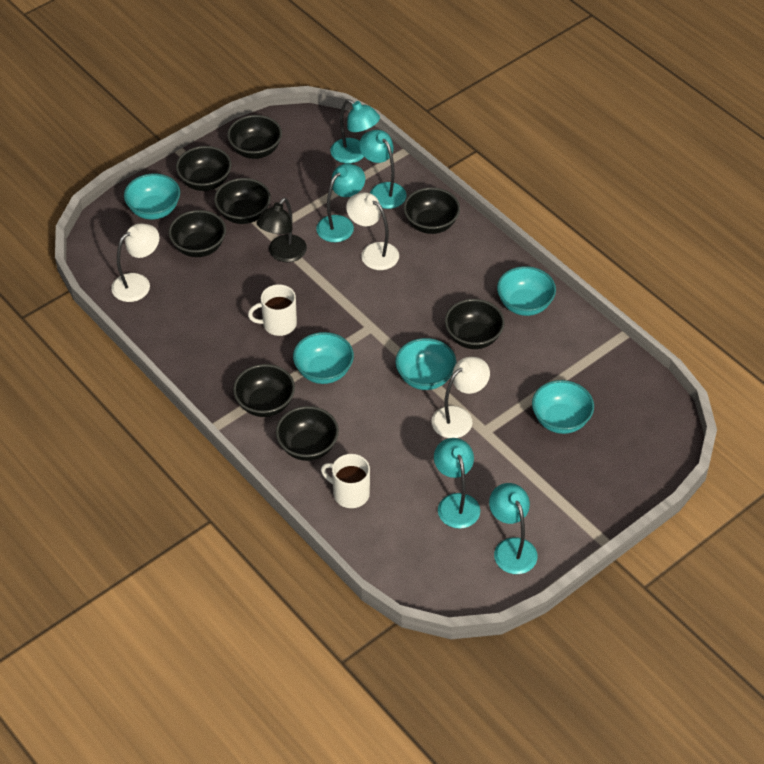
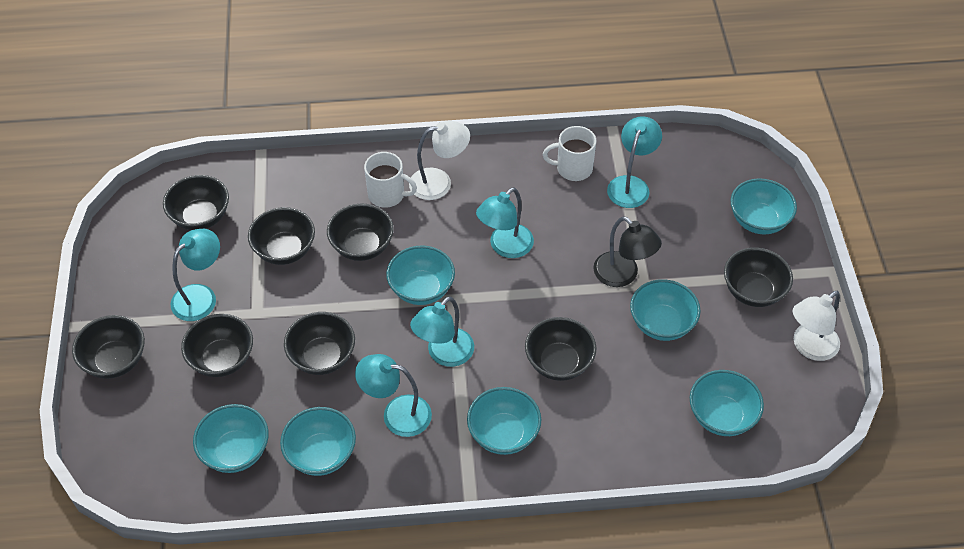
turquoise bowl: 5 -> 7
white lamp: 3 -> 2

